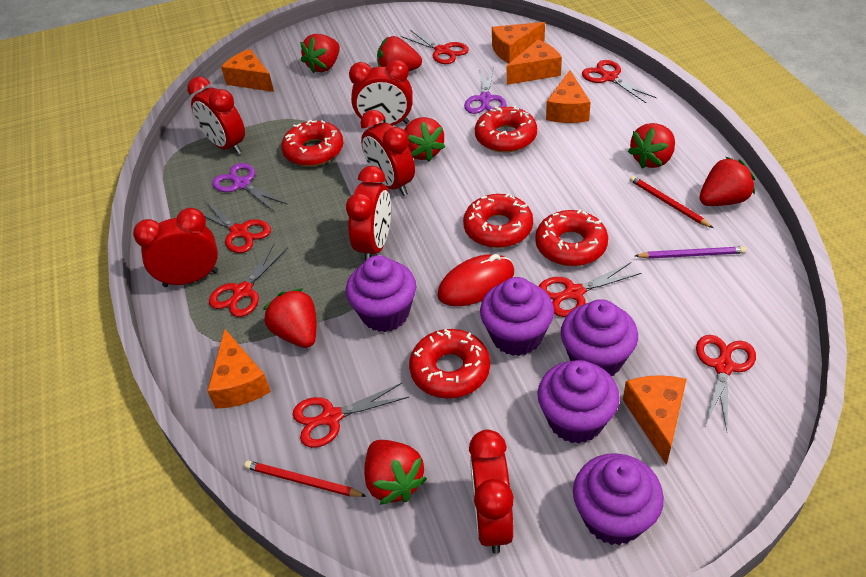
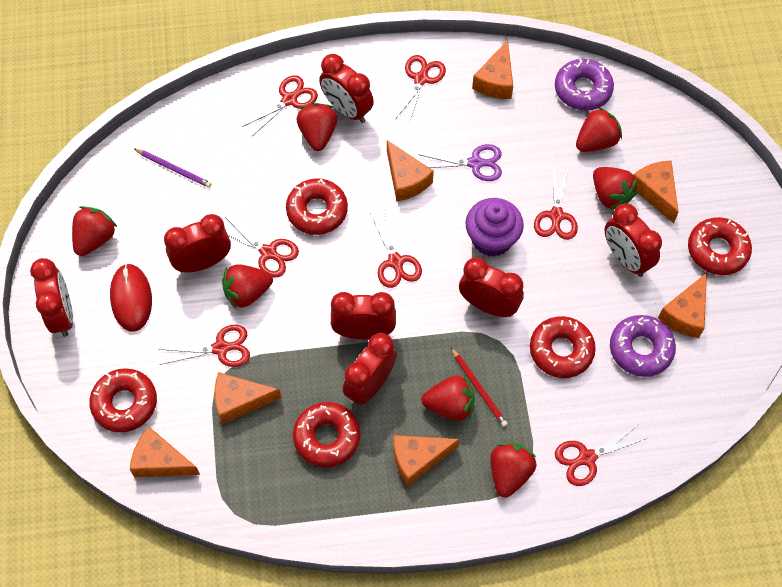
orange cheese: 6 -> 7
purple cupcake: 5 -> 1
purple donut: 0 -> 2
purple scissors: 2 -> 1
red clock: 6 -> 7
red pencil: 2 -> 1

